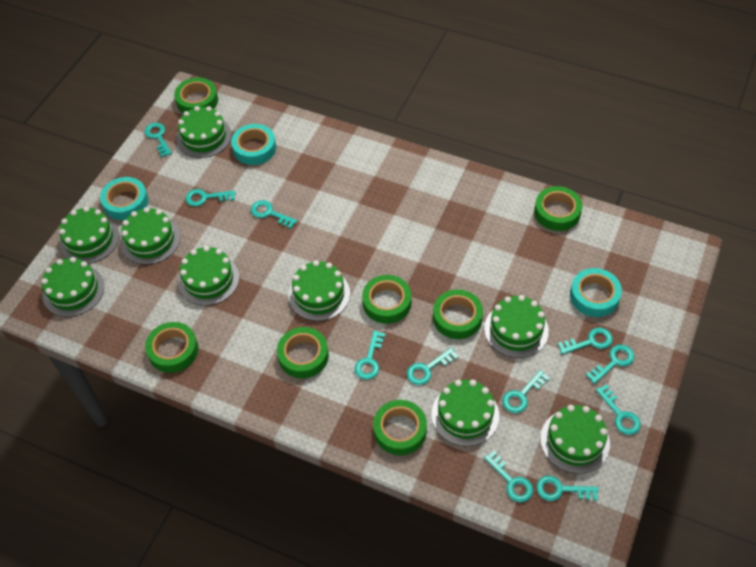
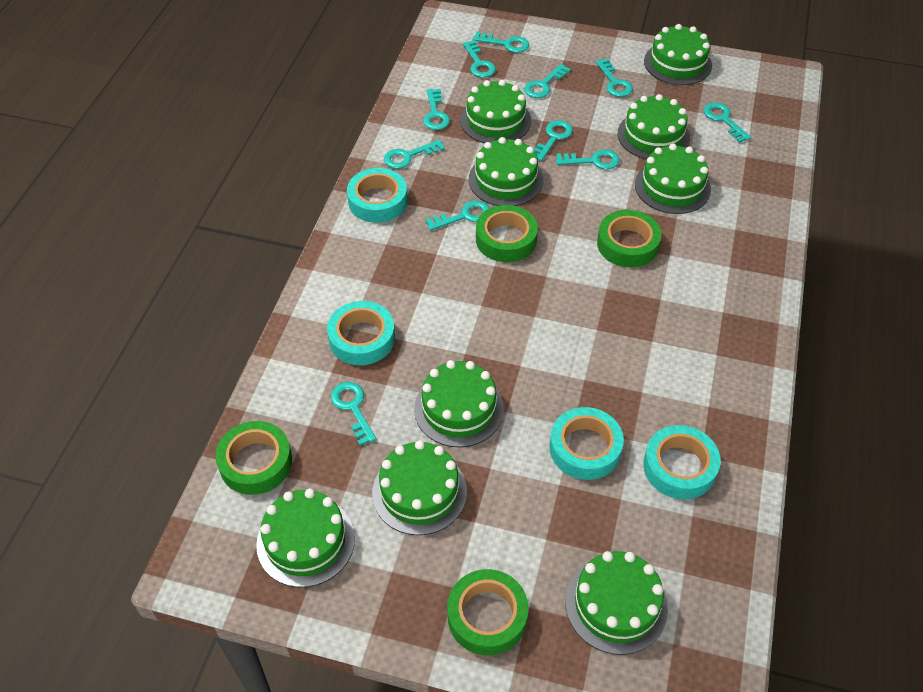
green tape: 7 -> 4
turquoise tape: 3 -> 4

